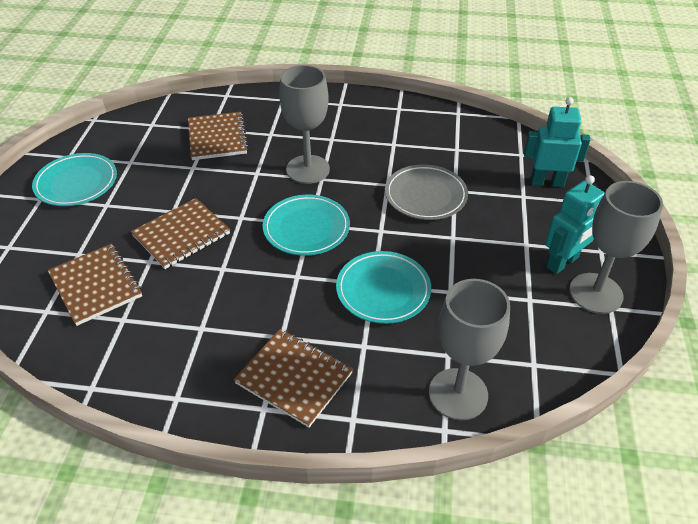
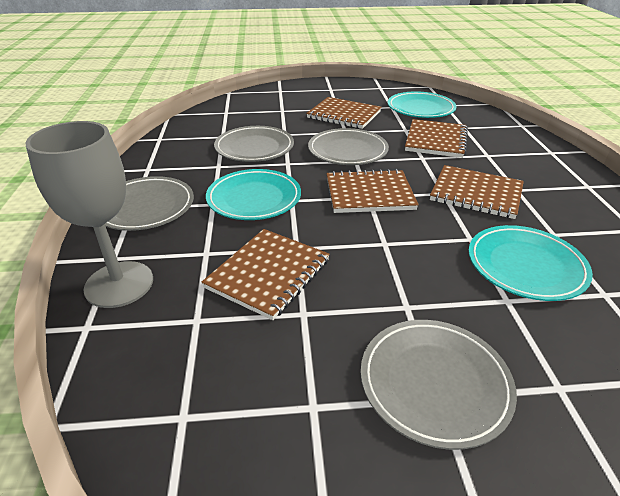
brown notebook: 4 -> 5
grey goblet: 3 -> 1
grey plate: 1 -> 4
turquoise robot: 2 -> 0

